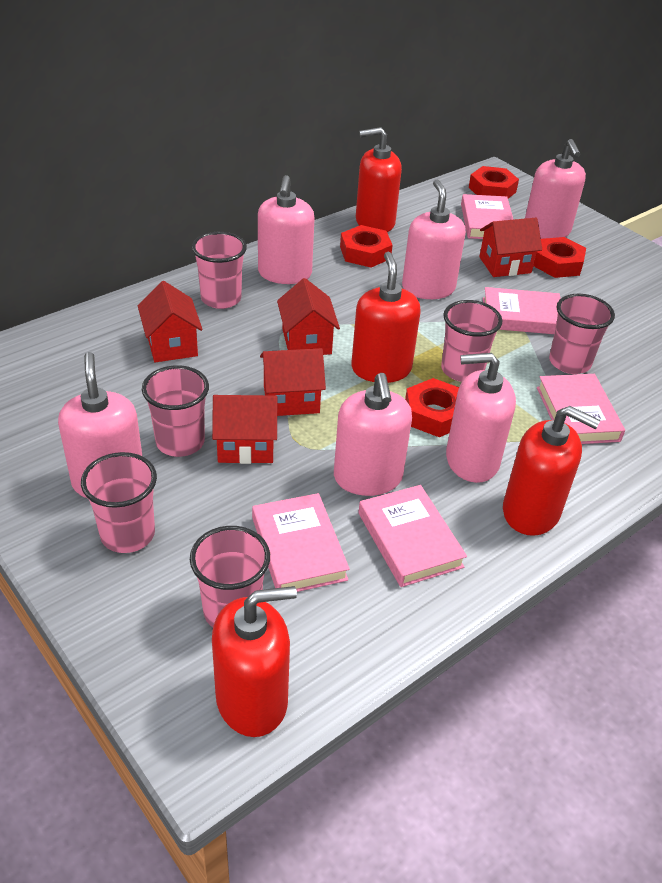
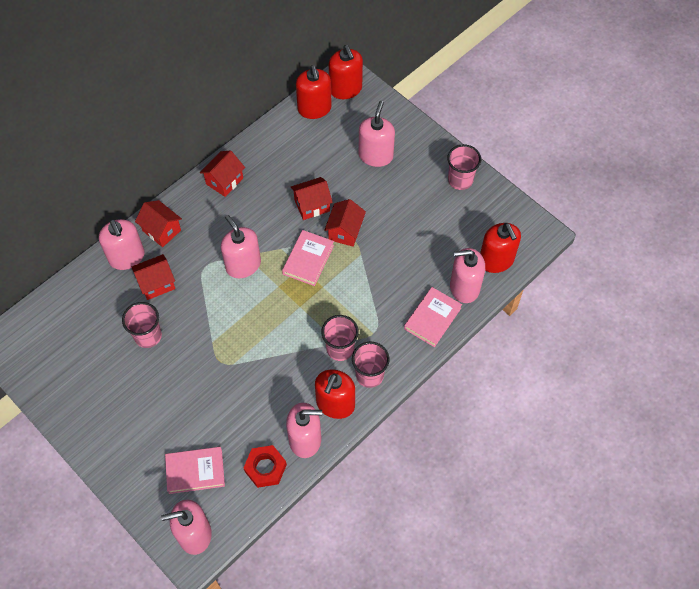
pink book: 5 -> 3
pink cup: 6 -> 4
red nut: 4 -> 1

